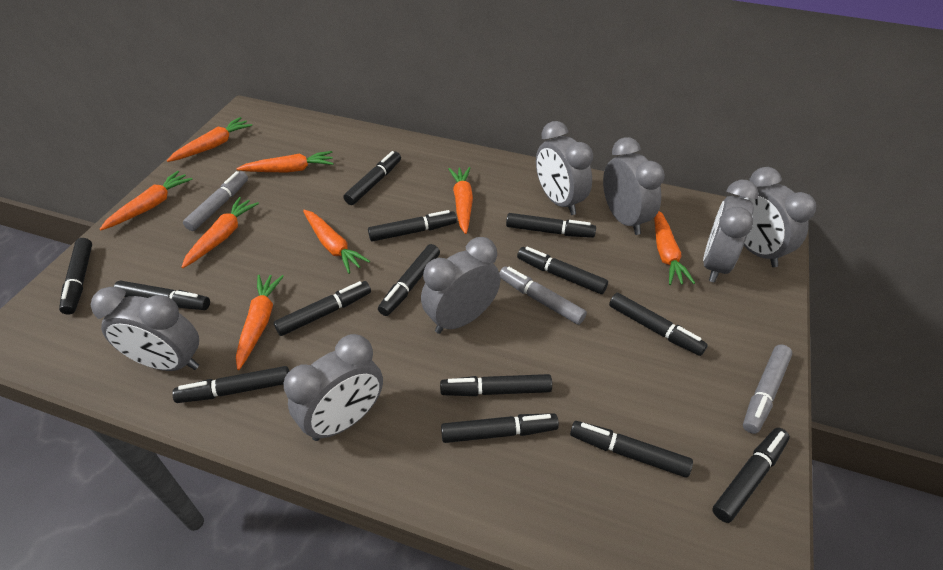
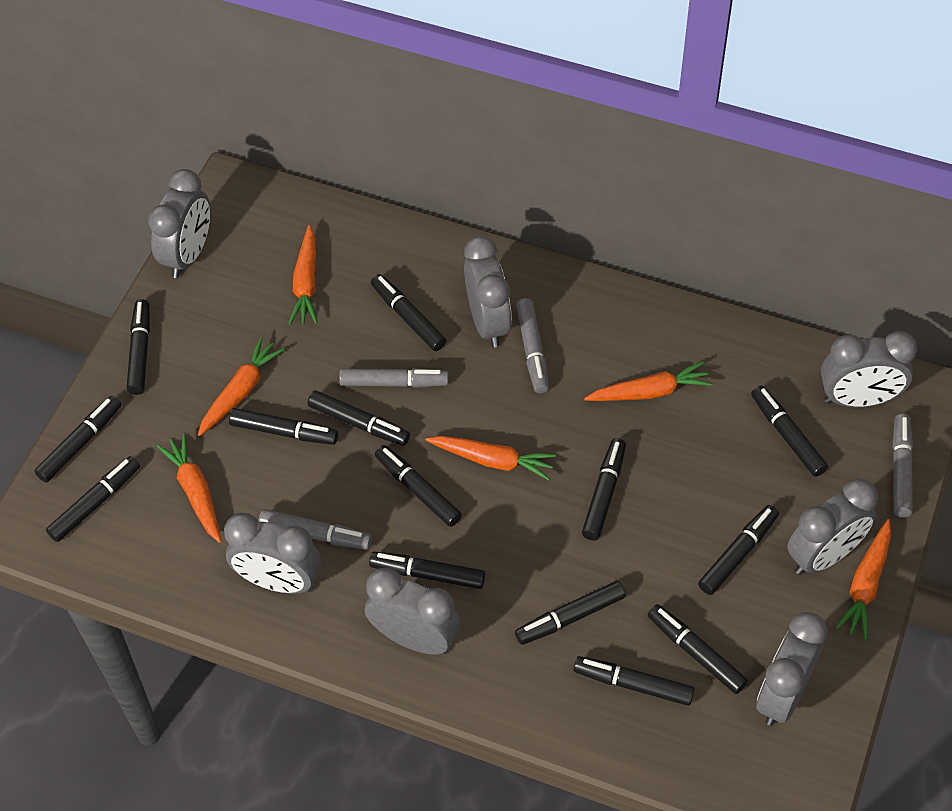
grey marker: 3 -> 4
orange carrot: 8 -> 6

